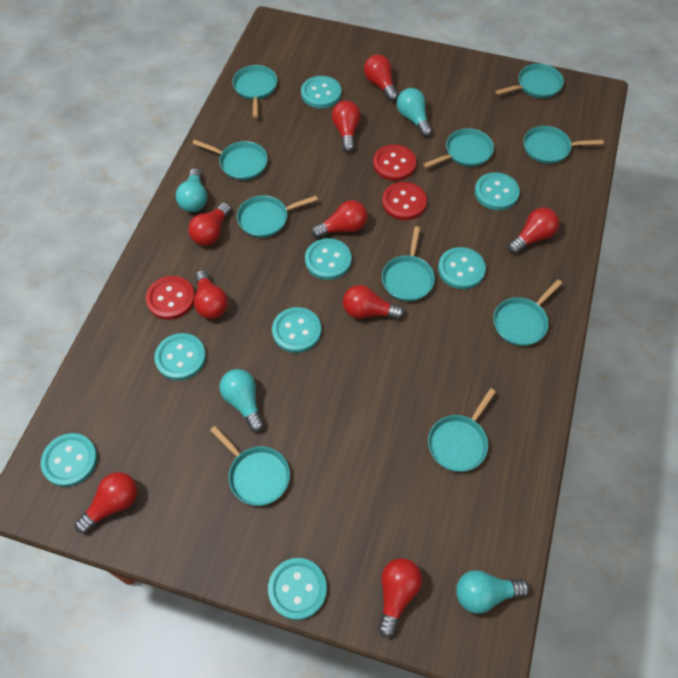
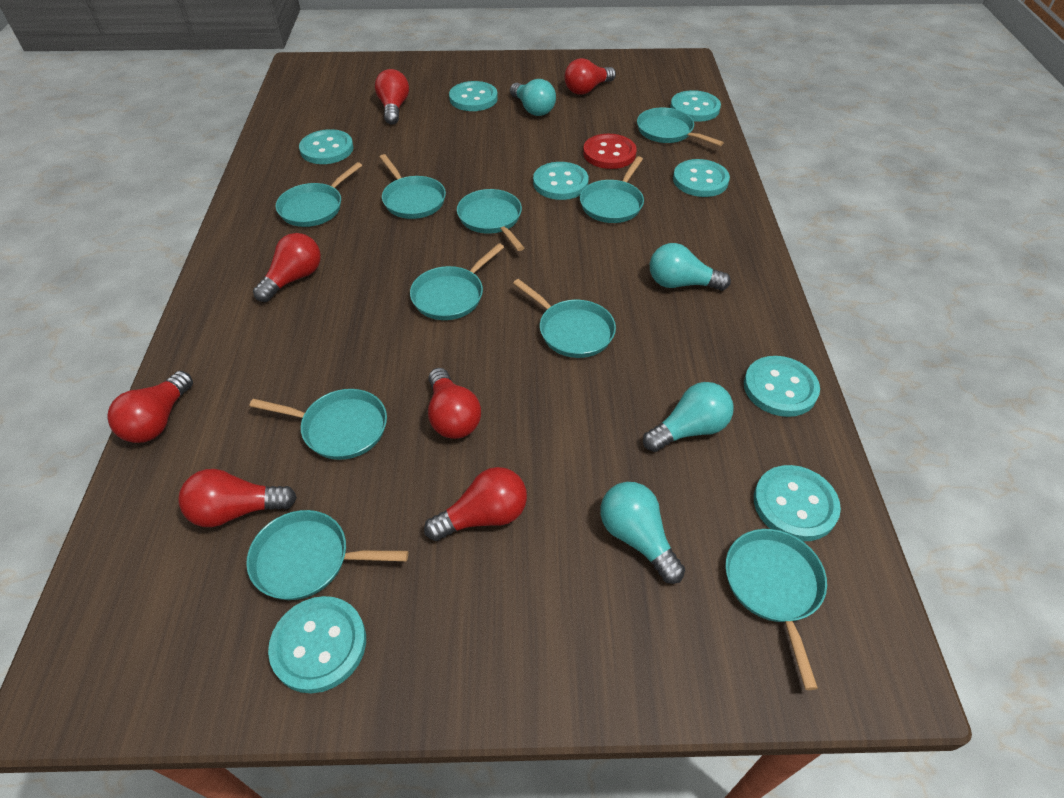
red button: 3 -> 1
red light bulb: 9 -> 7

